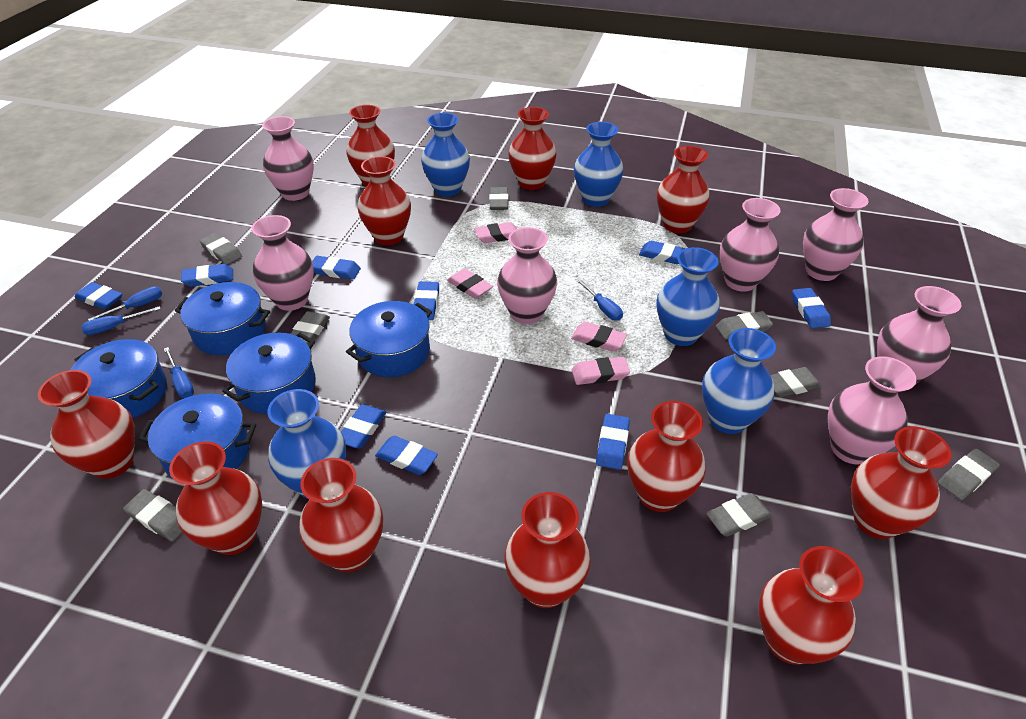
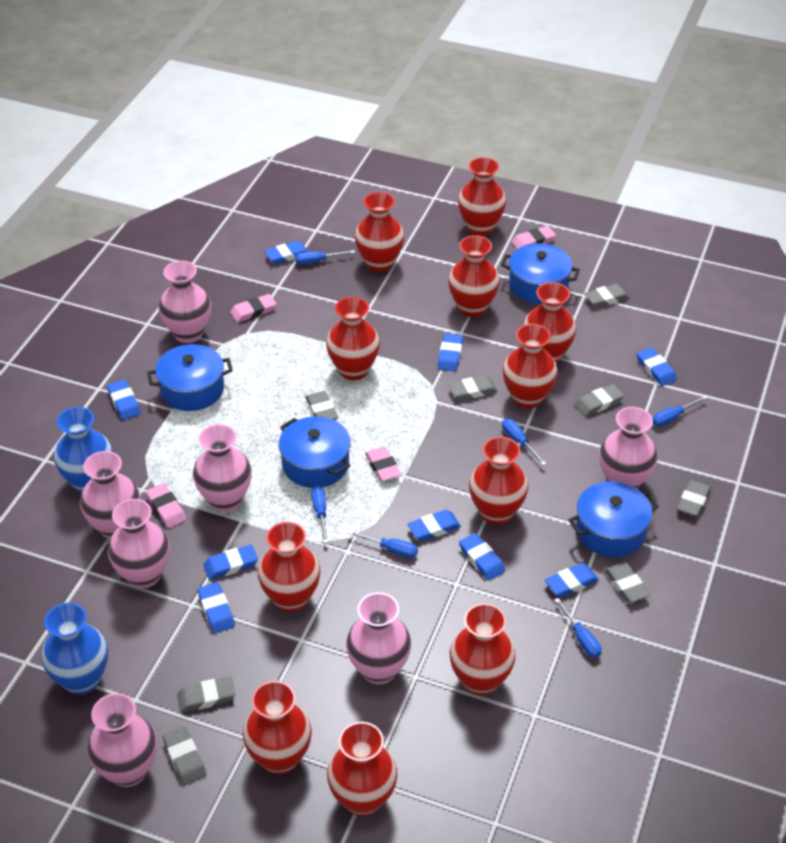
blue pot: 5 -> 4
blue screwdriver: 4 -> 6
blue vase: 5 -> 2

